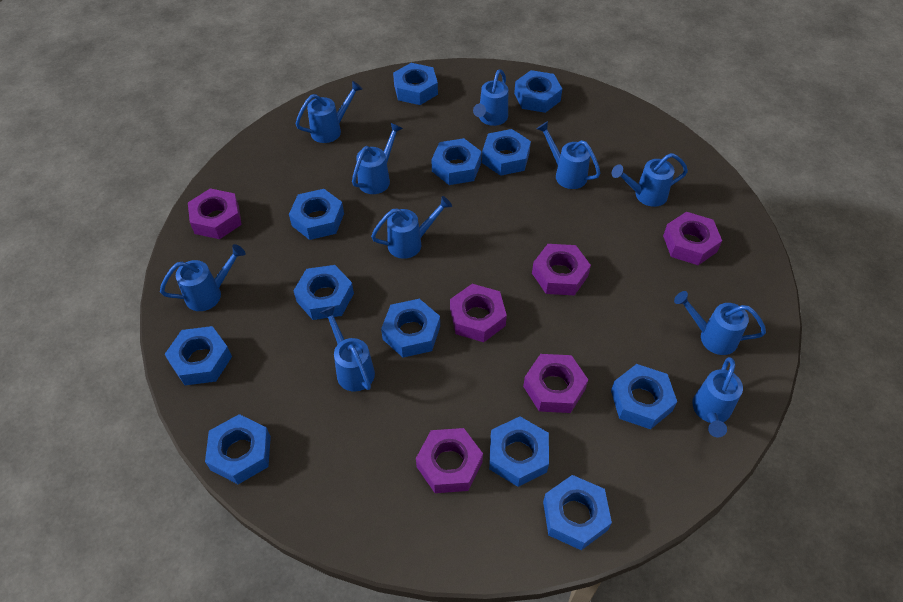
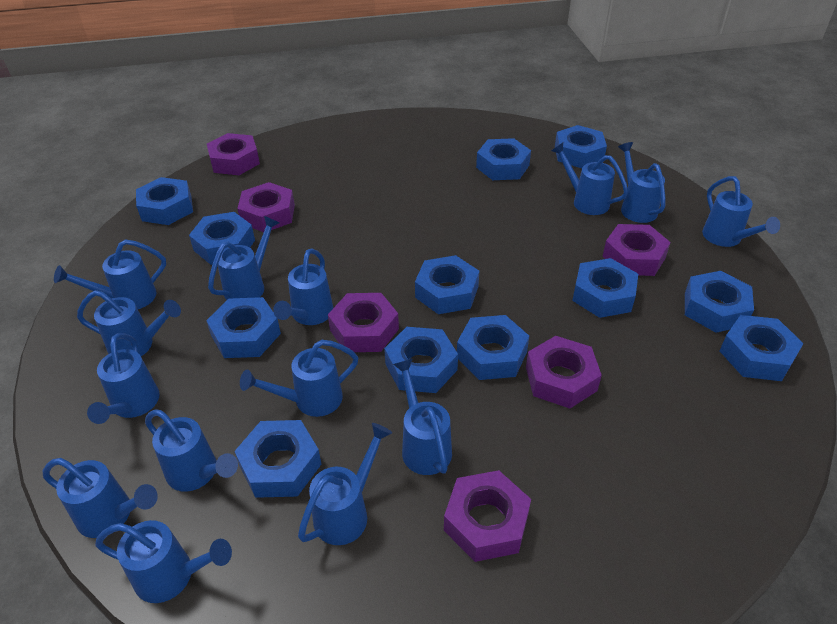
blue watering can: 10 -> 14

